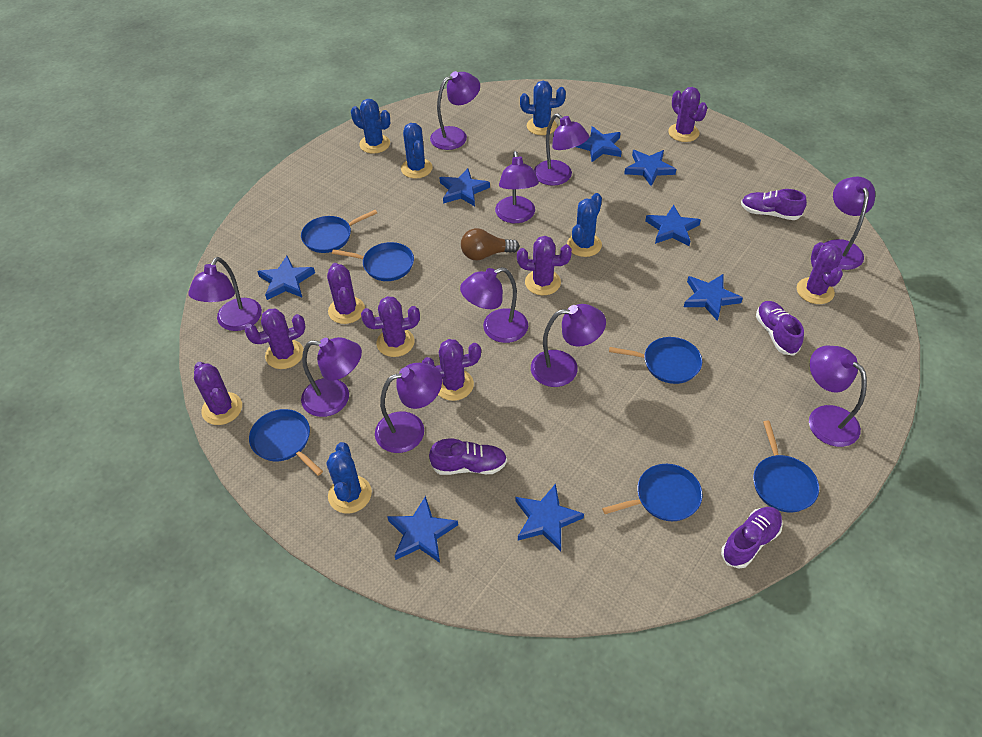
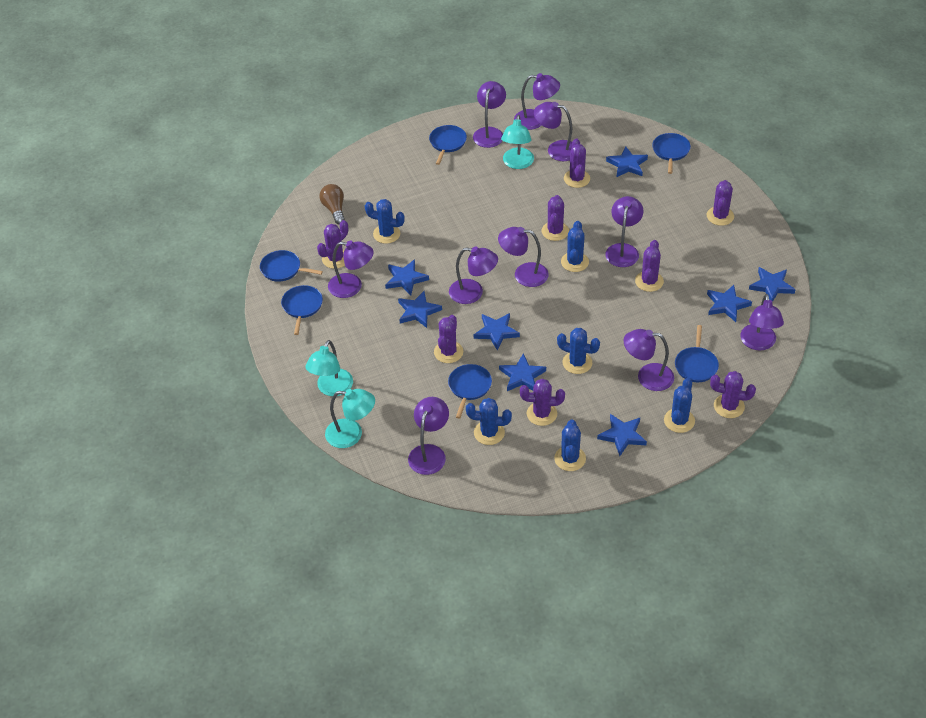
blue cactus: 5 -> 6
purple shoe: 4 -> 0
turquoise lamp: 0 -> 3

